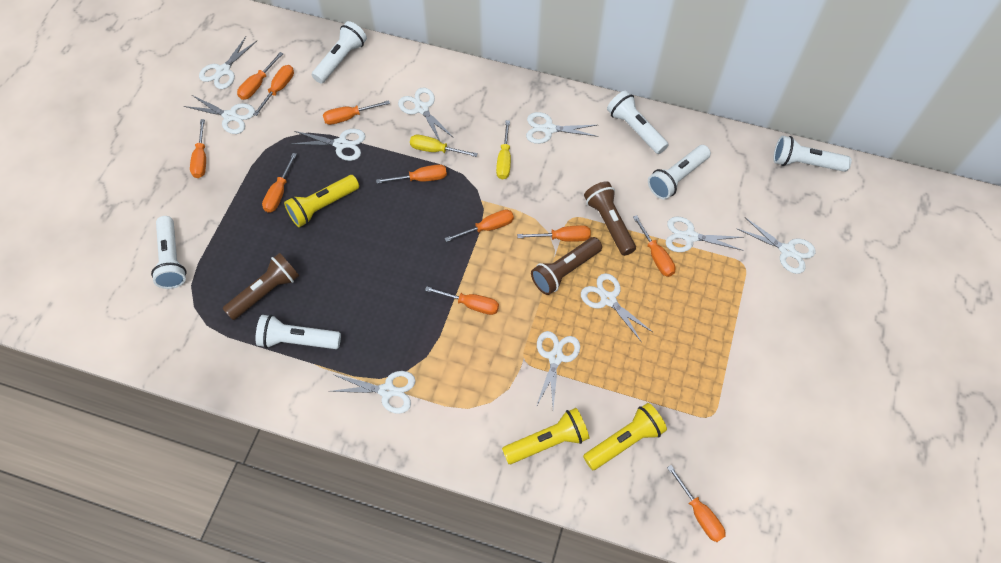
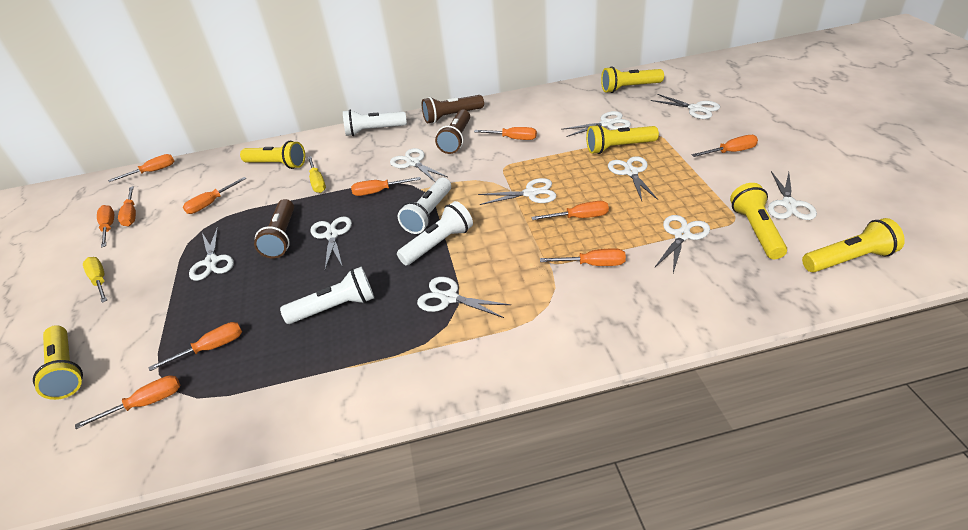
white flashlight: 6 -> 4
yellow flashlight: 3 -> 6

